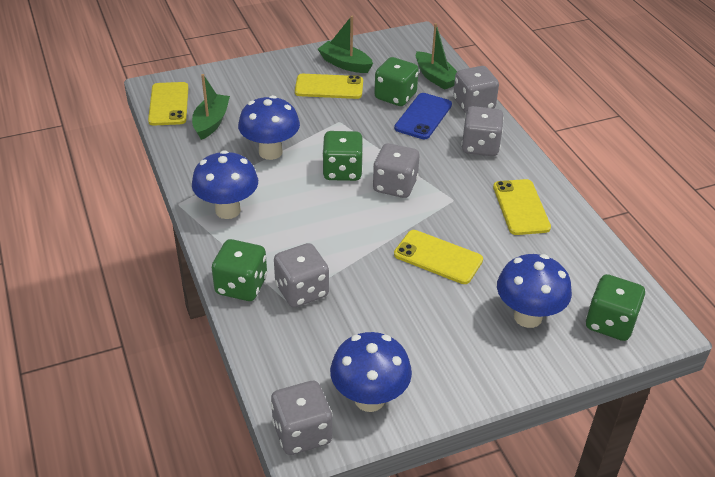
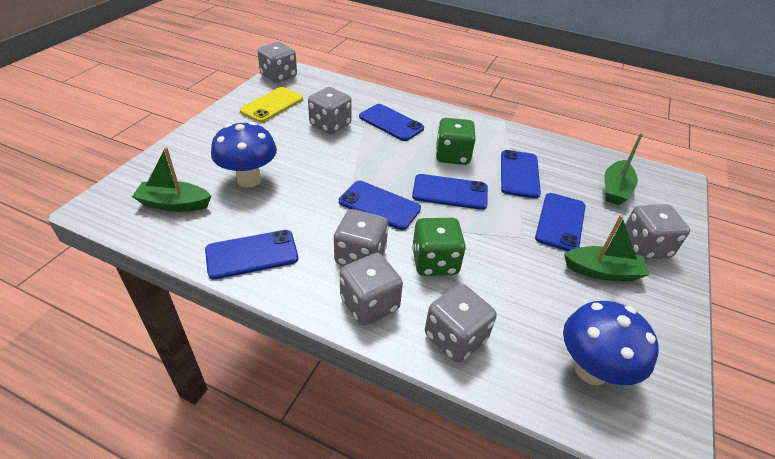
blue mushroom: 4 -> 2
blue phone: 1 -> 6
green dice: 4 -> 2
grey dice: 5 -> 6
yellow phone: 4 -> 1

